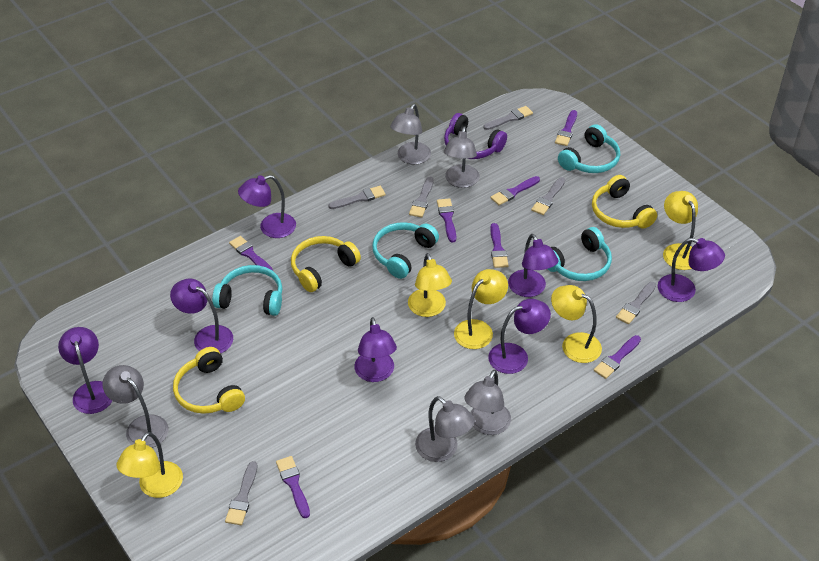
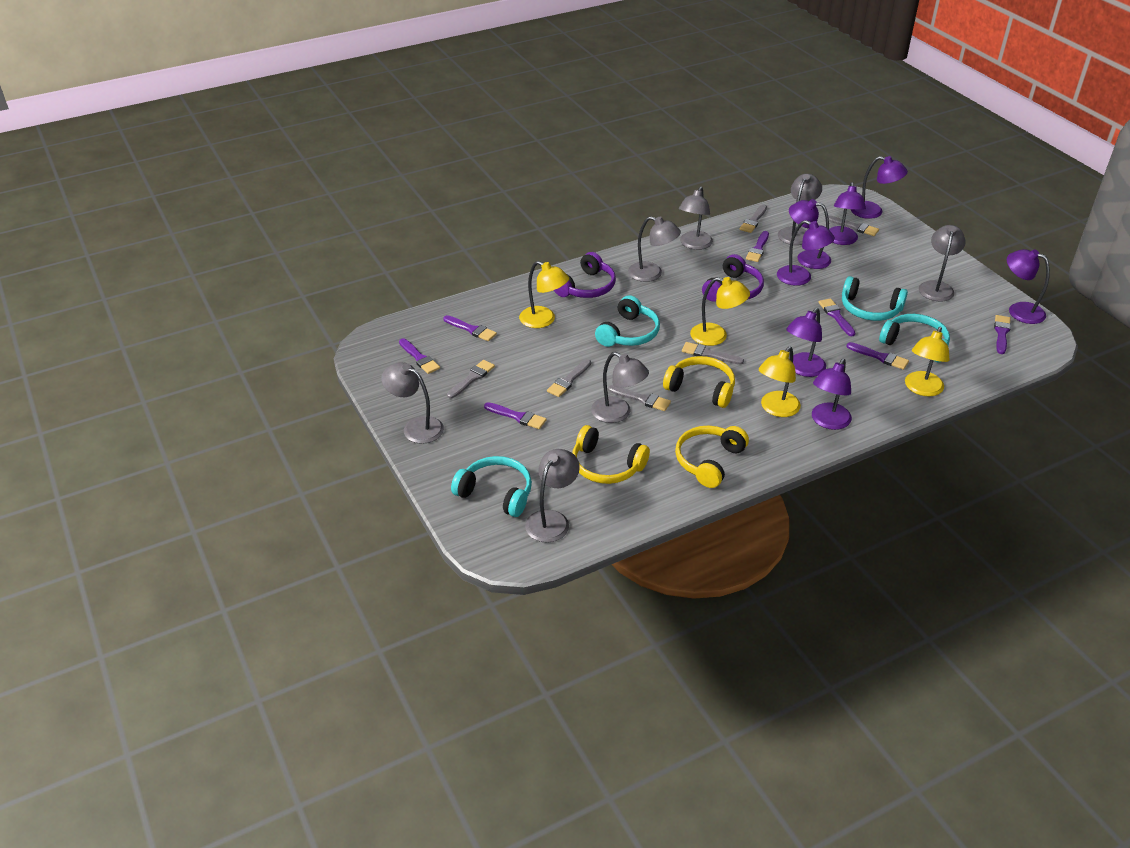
grey lamp: 5 -> 7
purple headphones: 1 -> 2
yellow lamp: 5 -> 4

